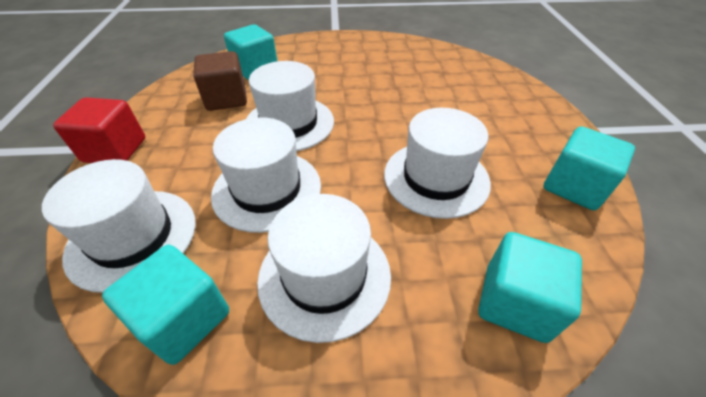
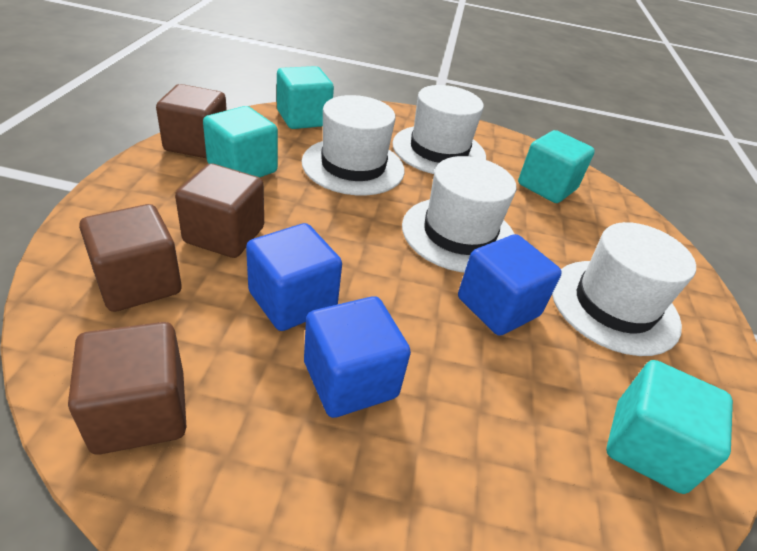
blue cube: 0 -> 3
brown cube: 1 -> 4
red cube: 1 -> 0
white hat: 5 -> 4

